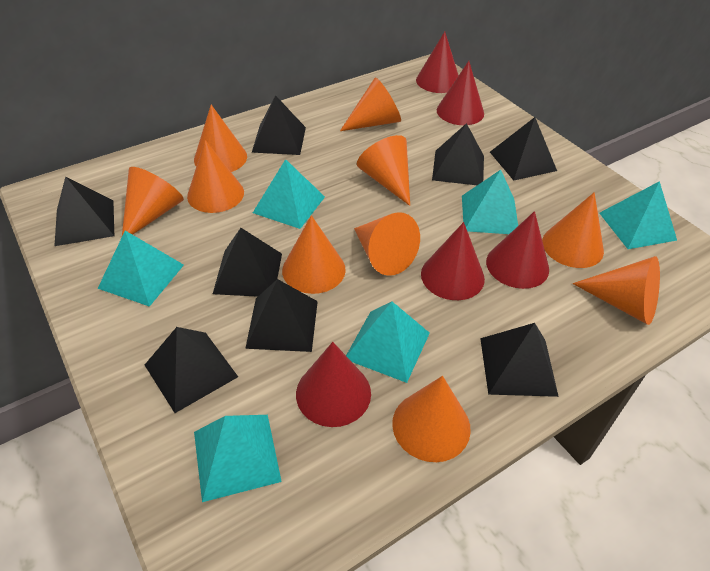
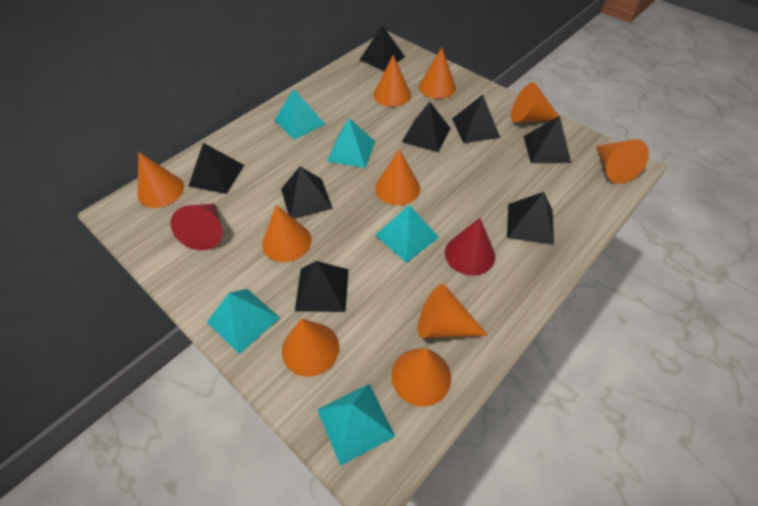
red cone: 5 -> 2
turquoise pyramid: 6 -> 5

